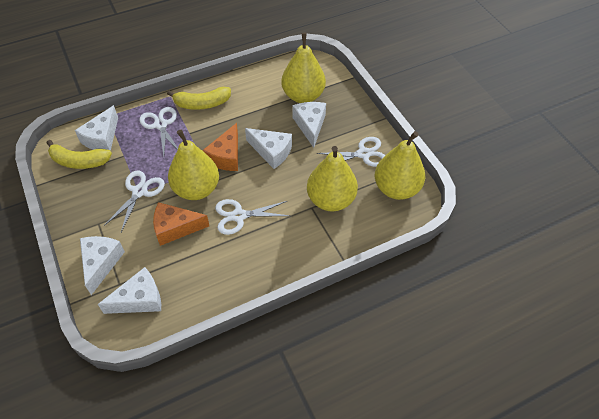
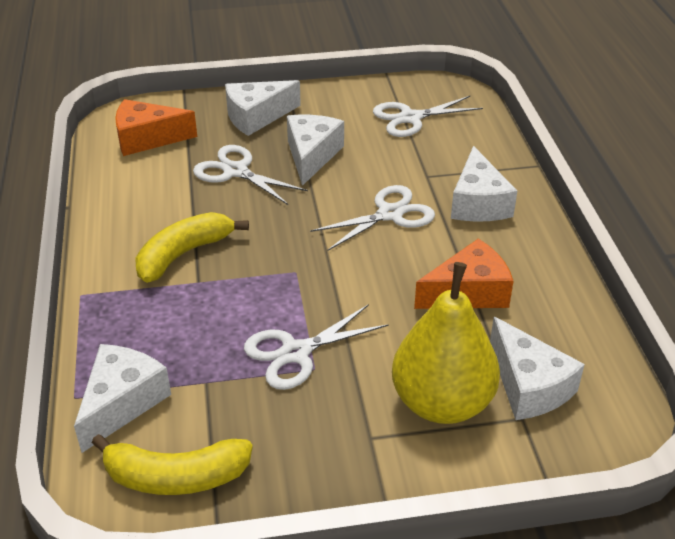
yellow pear: 4 -> 1

